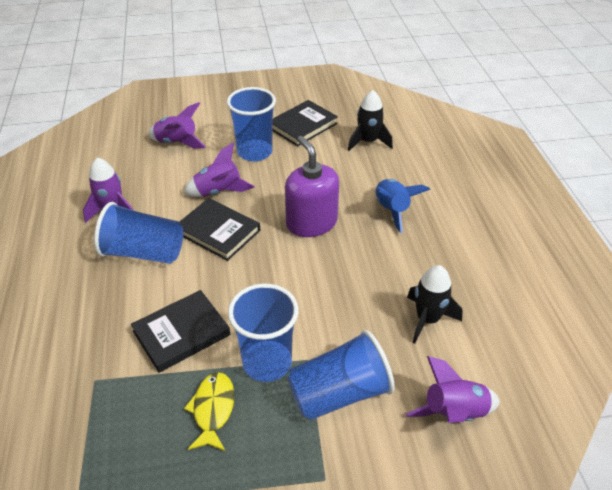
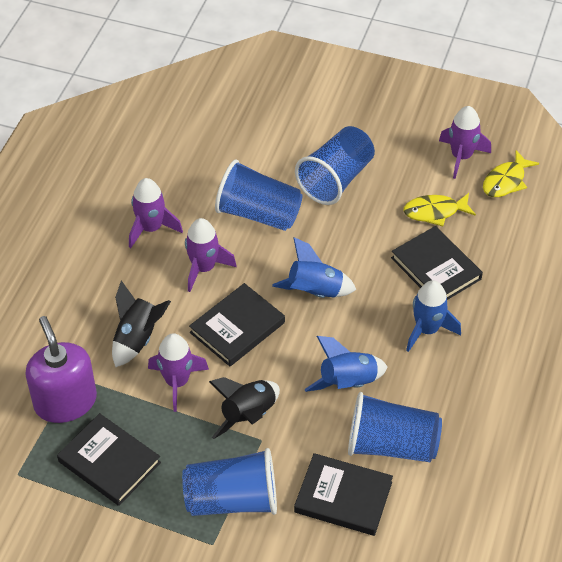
black book: 3 -> 4
blue rocket: 1 -> 3
yellow fish: 1 -> 2

